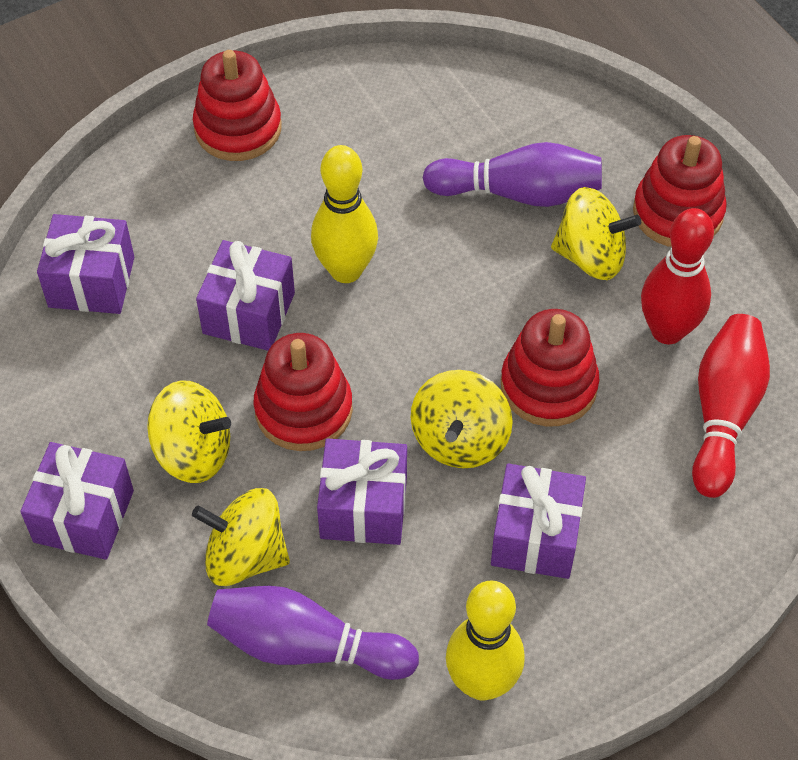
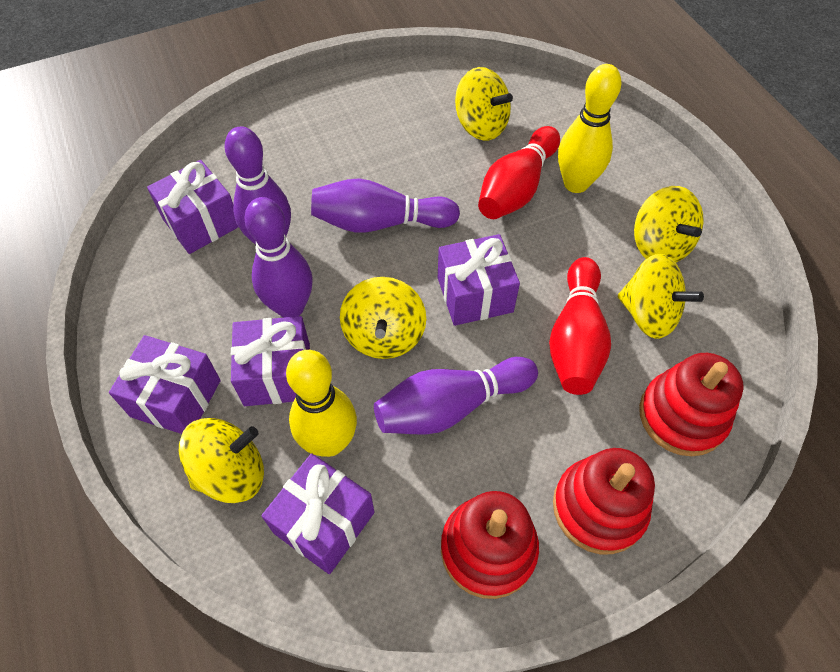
purple bowling pin: 2 -> 4
red stacking toy: 4 -> 3
yellow spinning top: 4 -> 5

